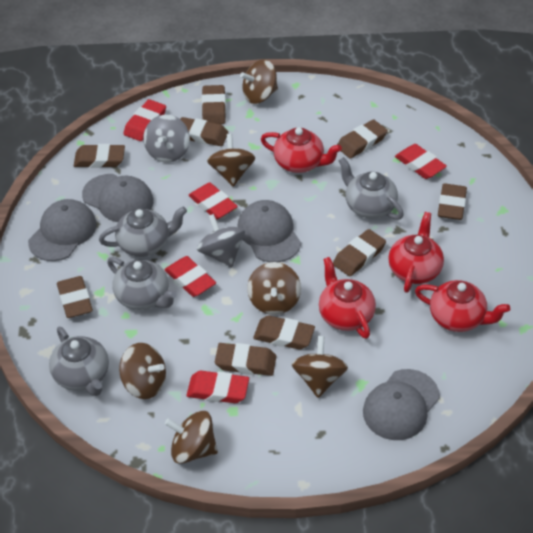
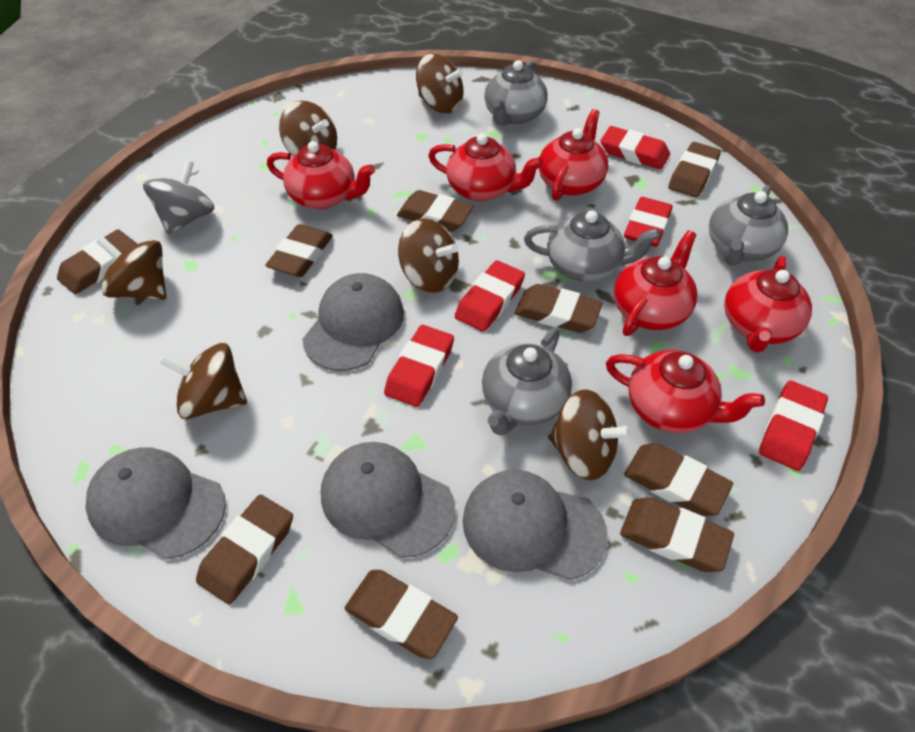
grey spinning top: 2 -> 1
red teapot: 4 -> 6

